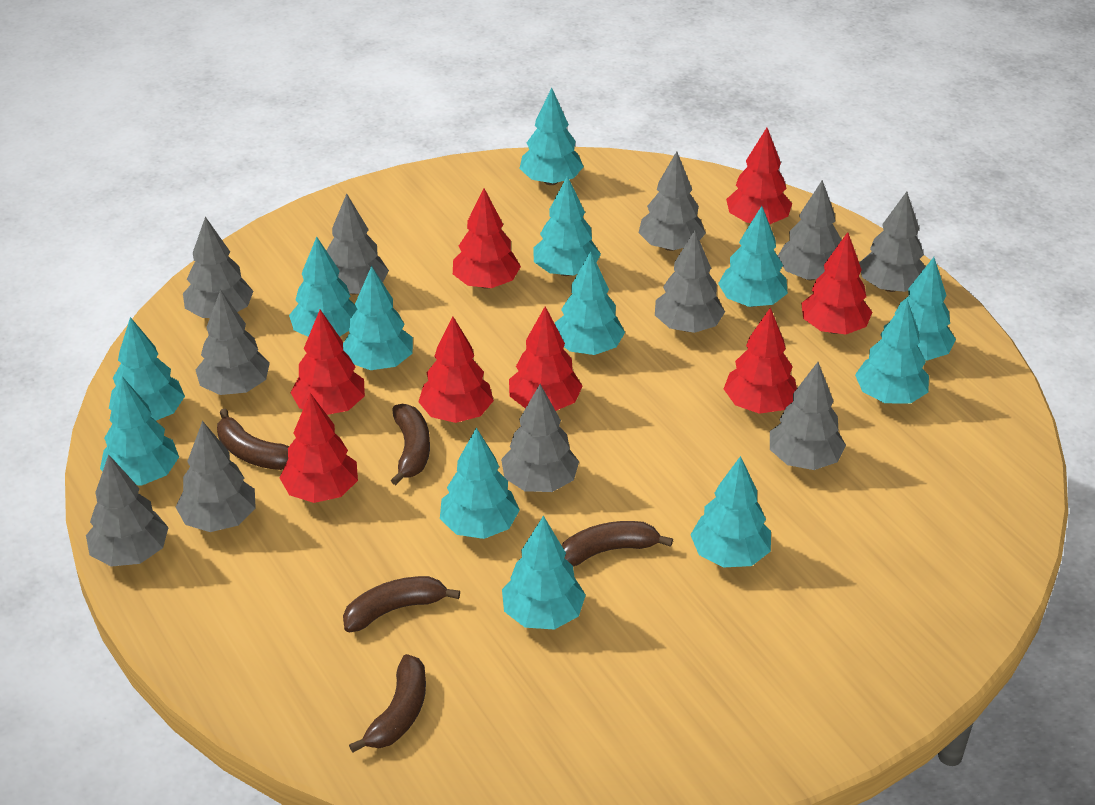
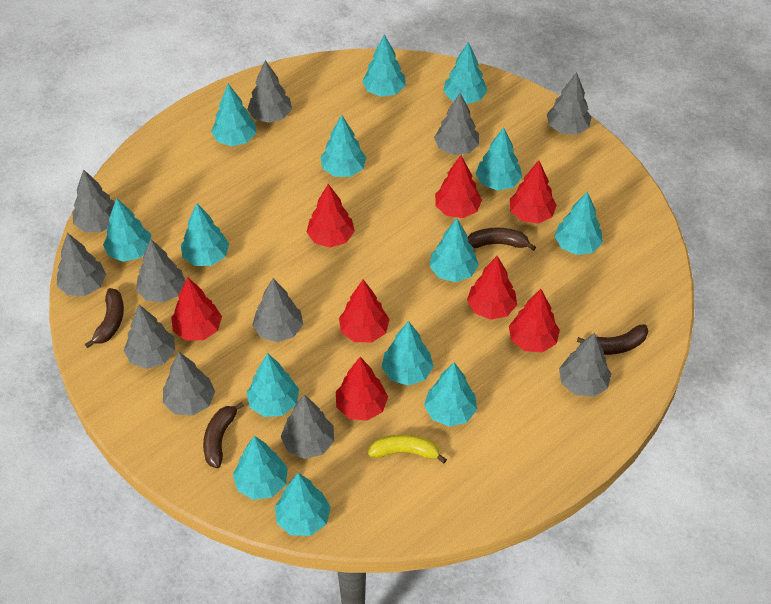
brown banana: 5 -> 4
turquoise tree: 13 -> 14
yellow banana: 0 -> 1

